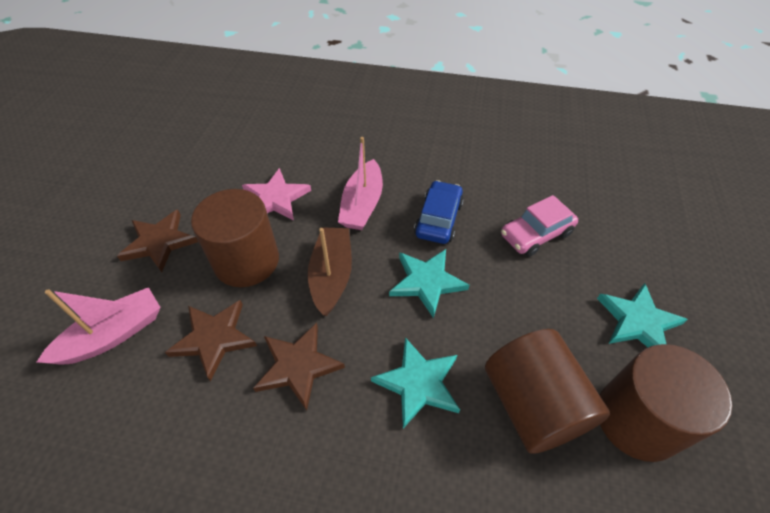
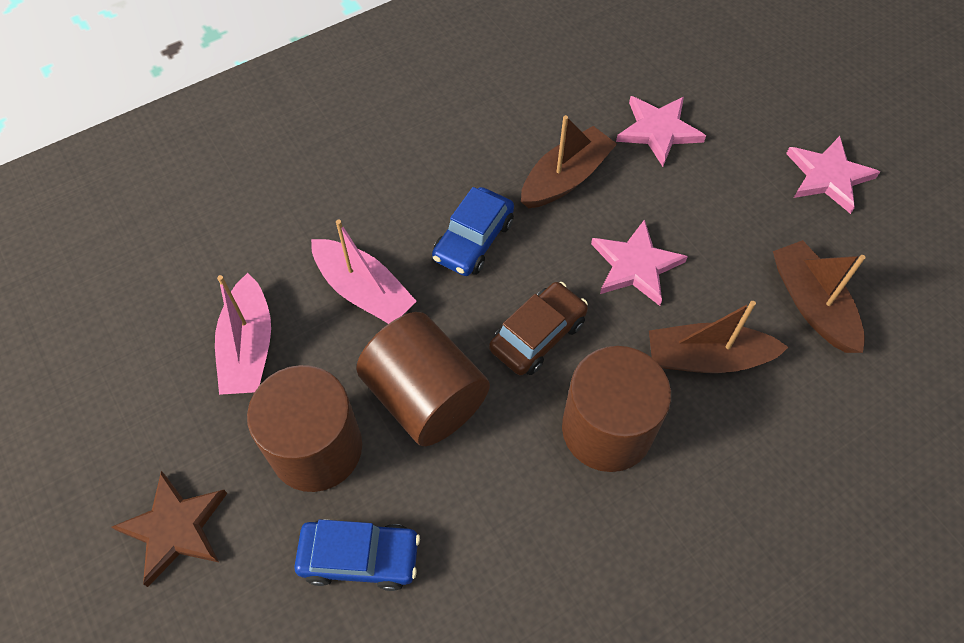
blue car: 1 -> 2
brown boat: 1 -> 3
brown car: 0 -> 1
brown star: 3 -> 1
pink car: 1 -> 0
pink star: 1 -> 3
turquoise star: 3 -> 0

